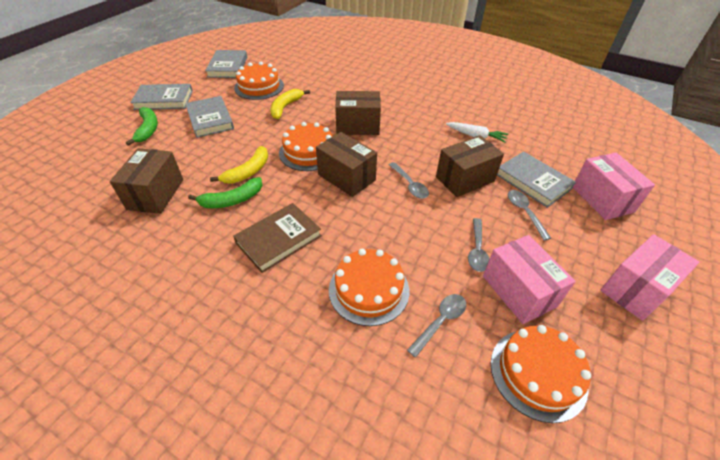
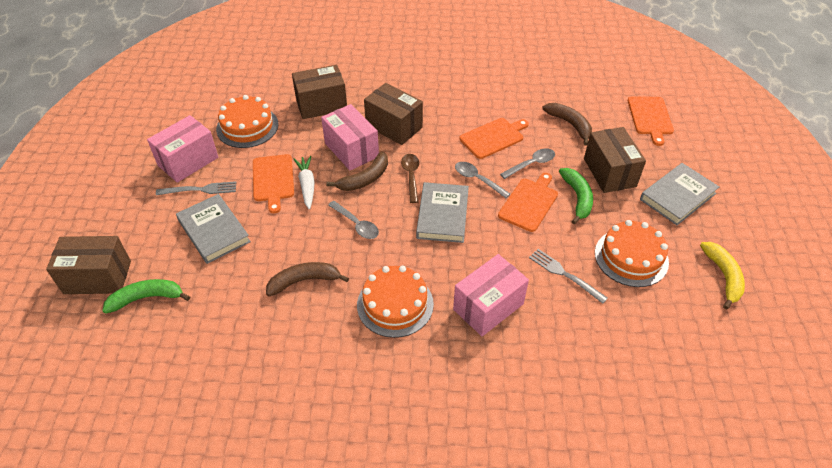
brown banana: 0 -> 3
brown book: 1 -> 0
brown spoon: 0 -> 1
grey book: 4 -> 3
grey fork: 0 -> 2
grey spoon: 4 -> 3
orange cake: 4 -> 3
orange cutting board: 0 -> 4
yellow banana: 2 -> 1

